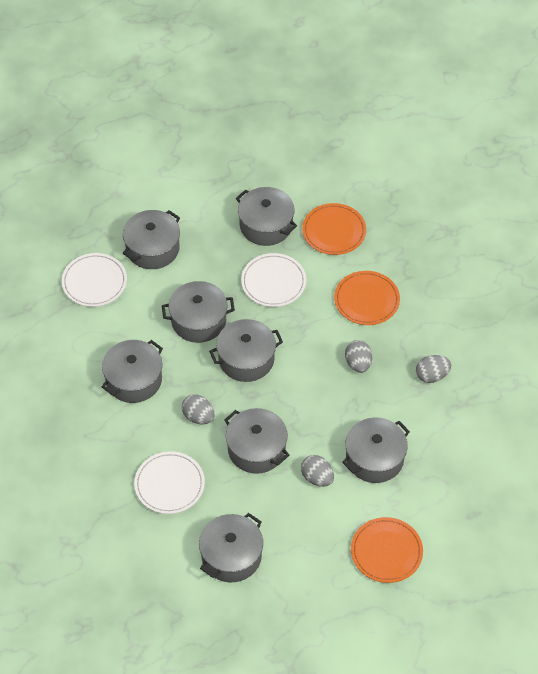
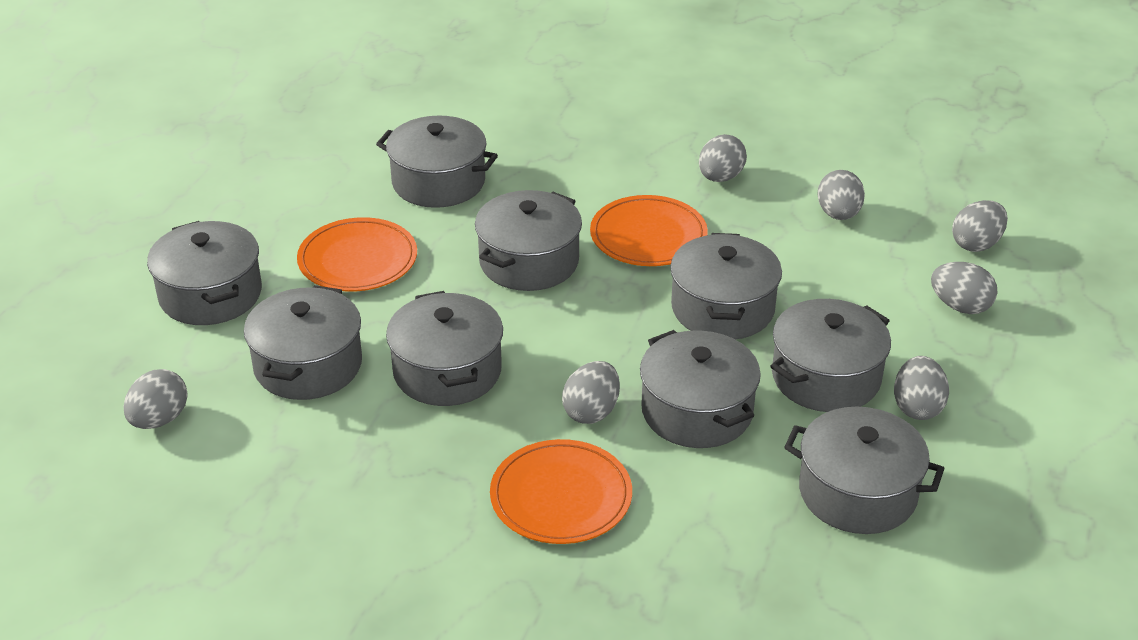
grey egg: 4 -> 7
grey pot: 8 -> 9
white plate: 3 -> 0

